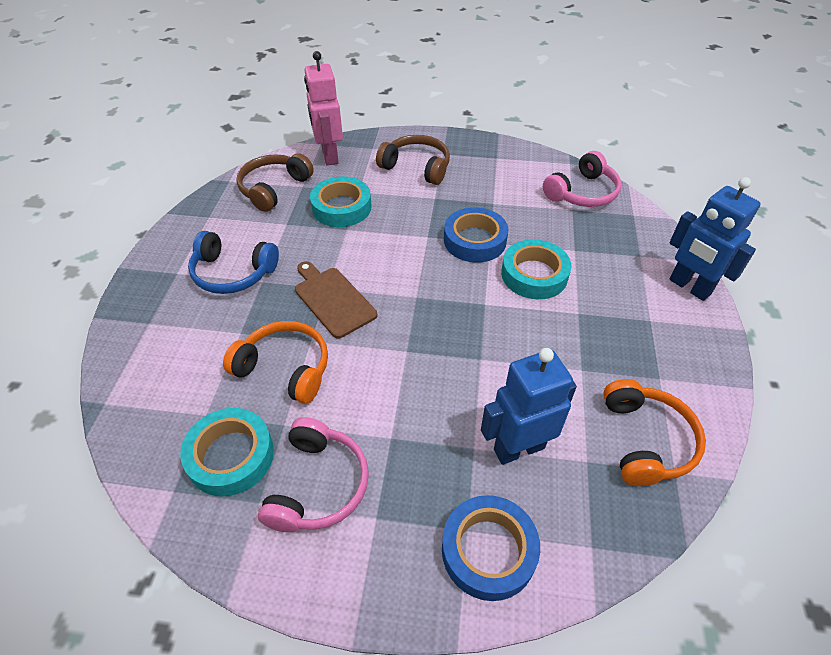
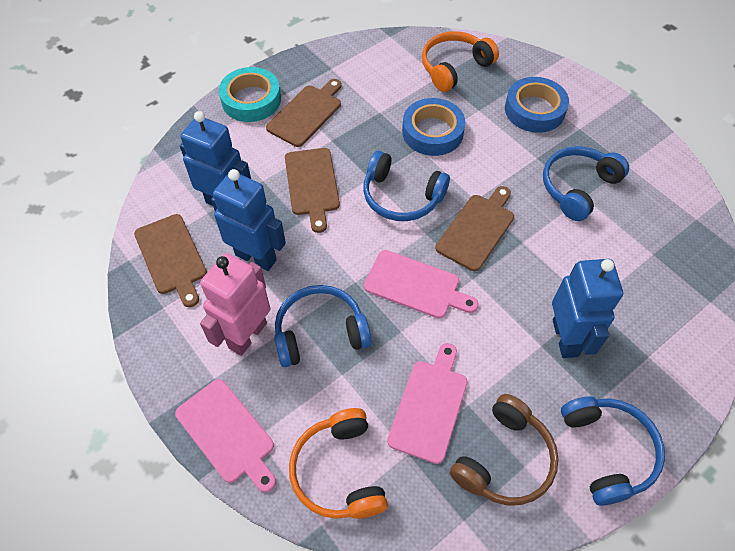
blue headphones: 1 -> 4
blue robot: 2 -> 3
brown cutting board: 1 -> 4
brown headphones: 2 -> 1
pink cutting board: 0 -> 3
pink headphones: 2 -> 0
turquoise tape: 3 -> 1

